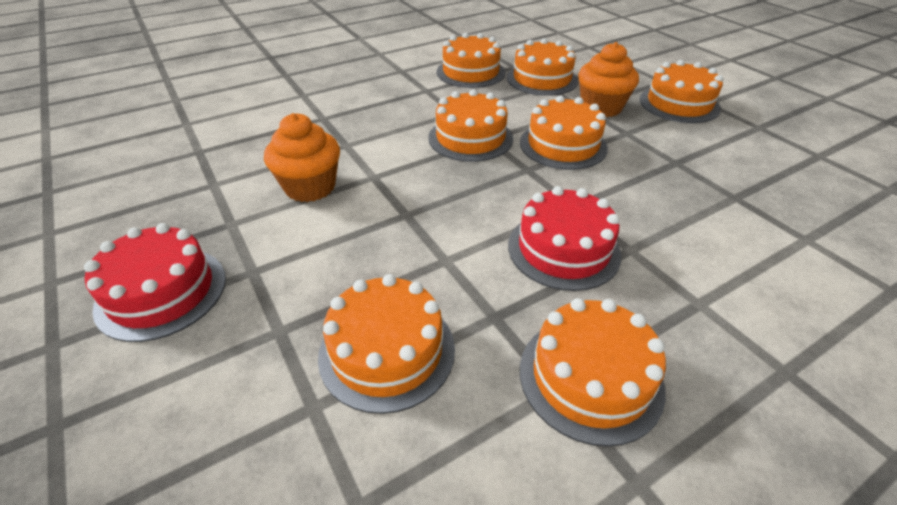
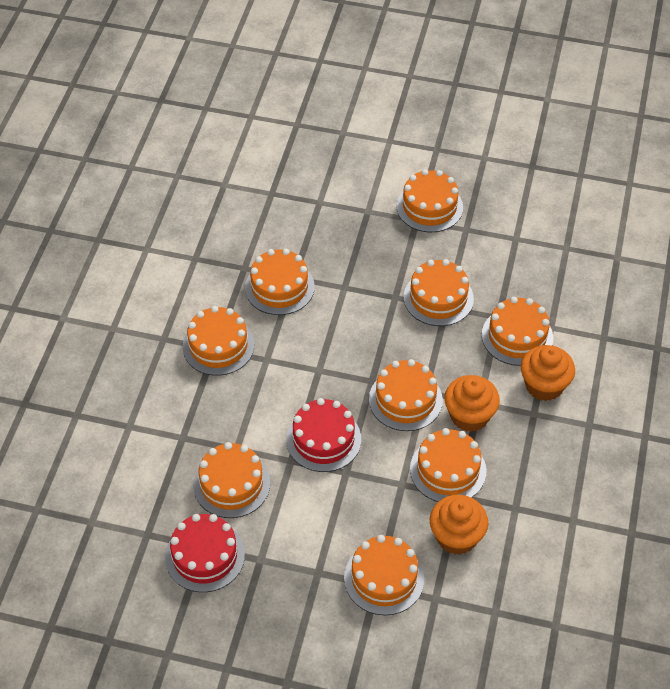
orange cake: 7 -> 9
orange cupcake: 2 -> 3

